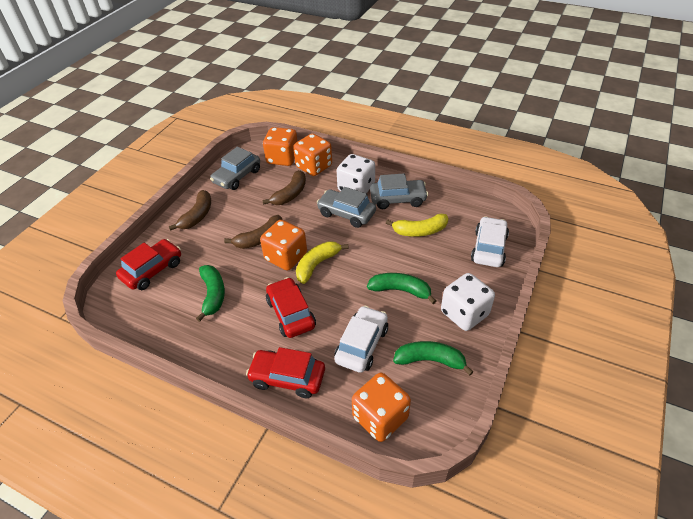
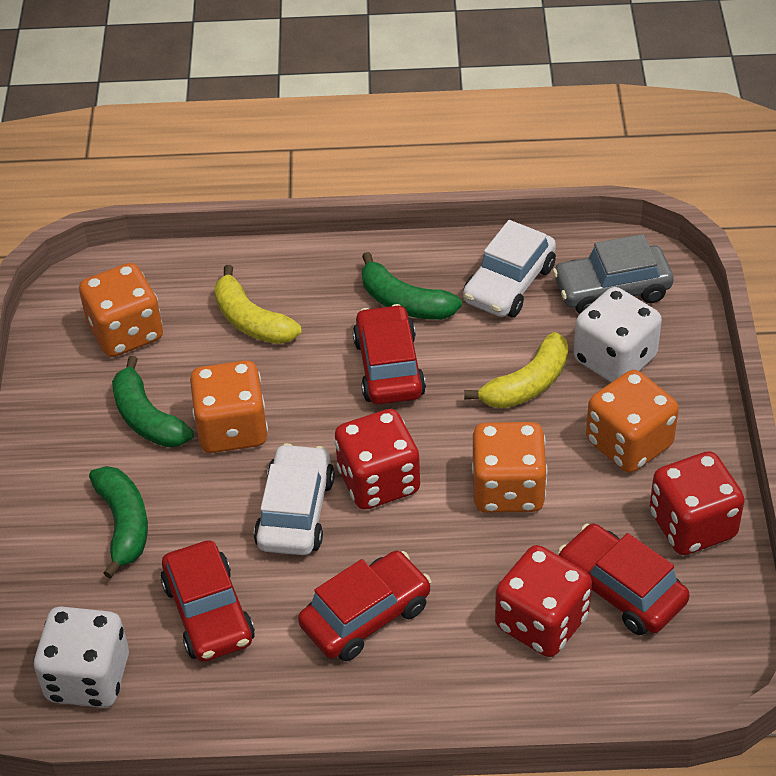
brown banana: 3 -> 0
grey car: 3 -> 1
red car: 3 -> 4
red dice: 0 -> 3

